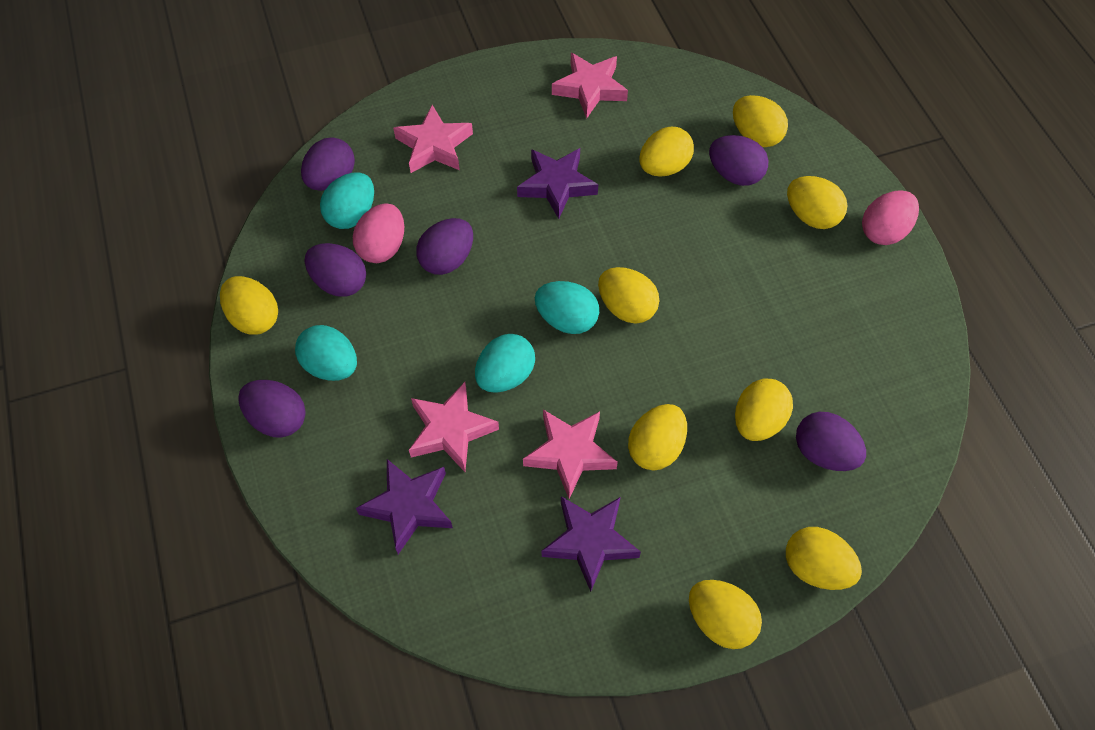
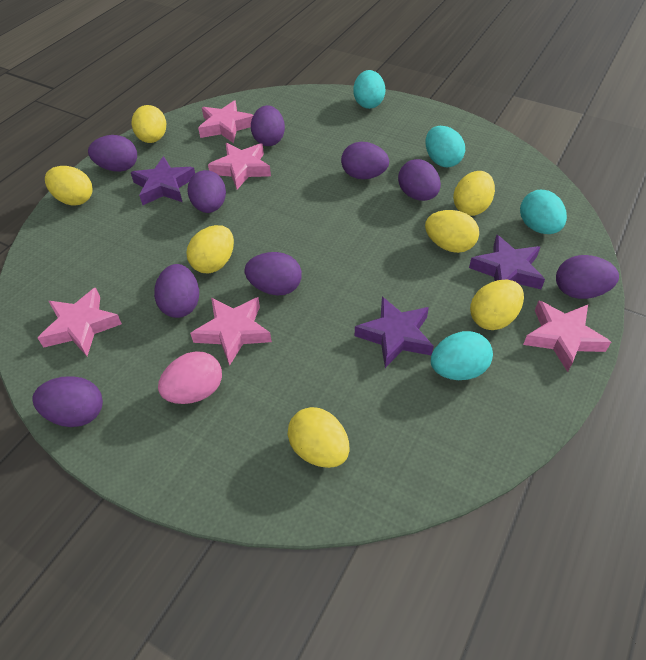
pink egg: 2 -> 1
pink star: 4 -> 5
purple egg: 6 -> 9
yellow egg: 9 -> 7

